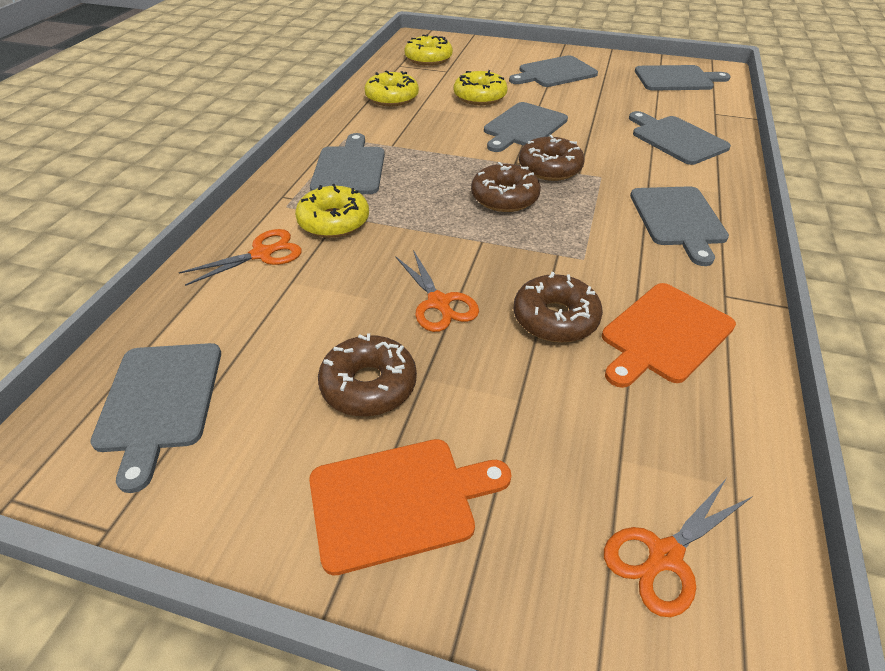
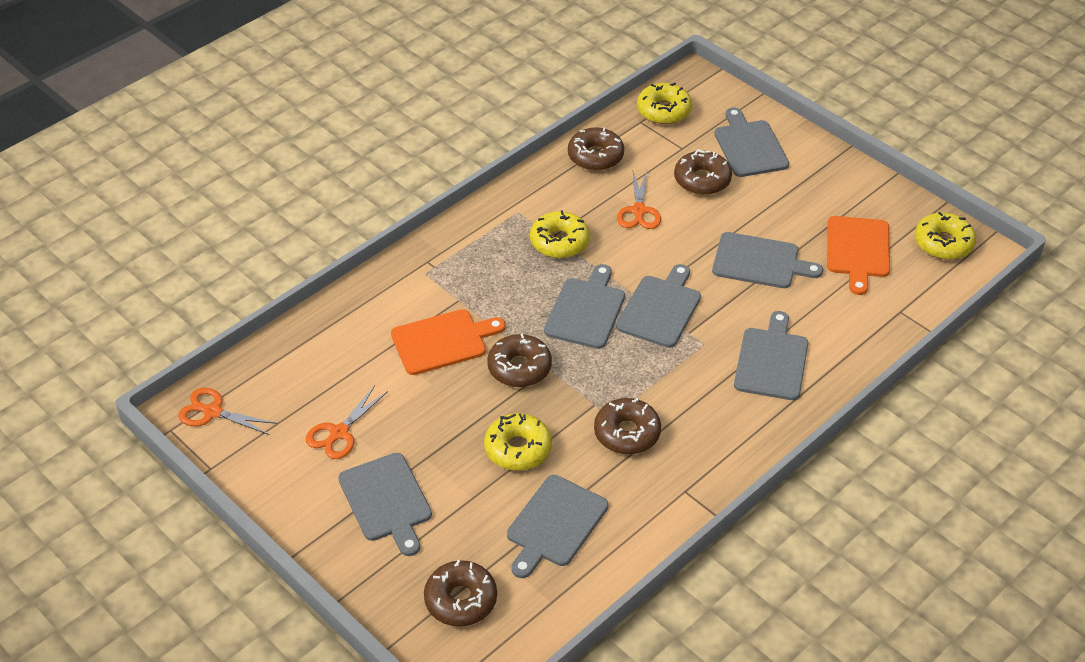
brown donut: 4 -> 5

